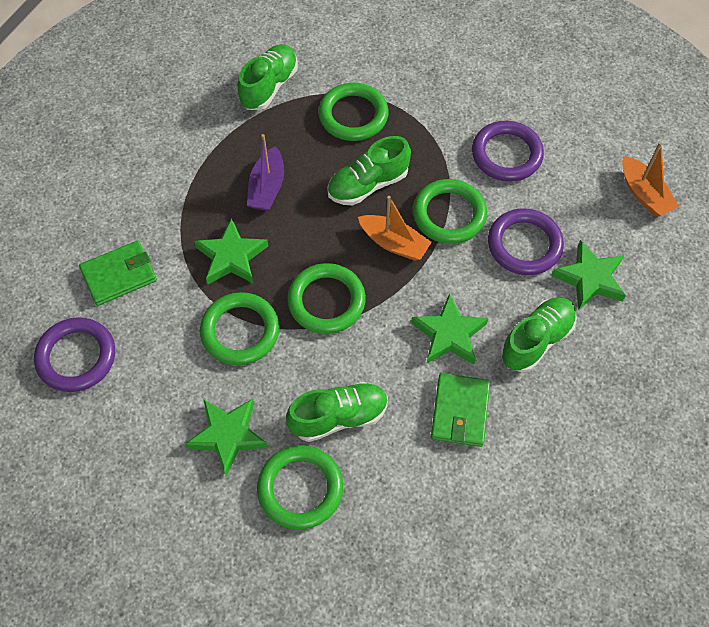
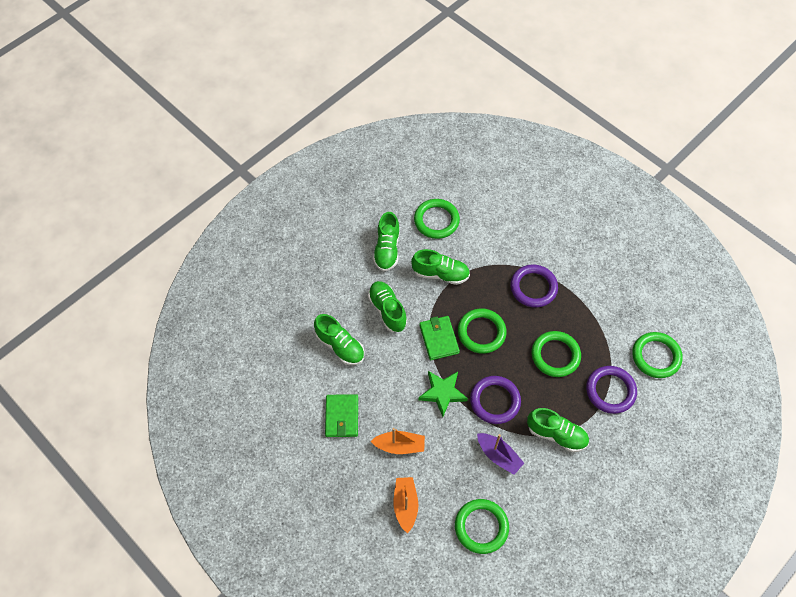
green shoe: 4 -> 5
green star: 4 -> 1

